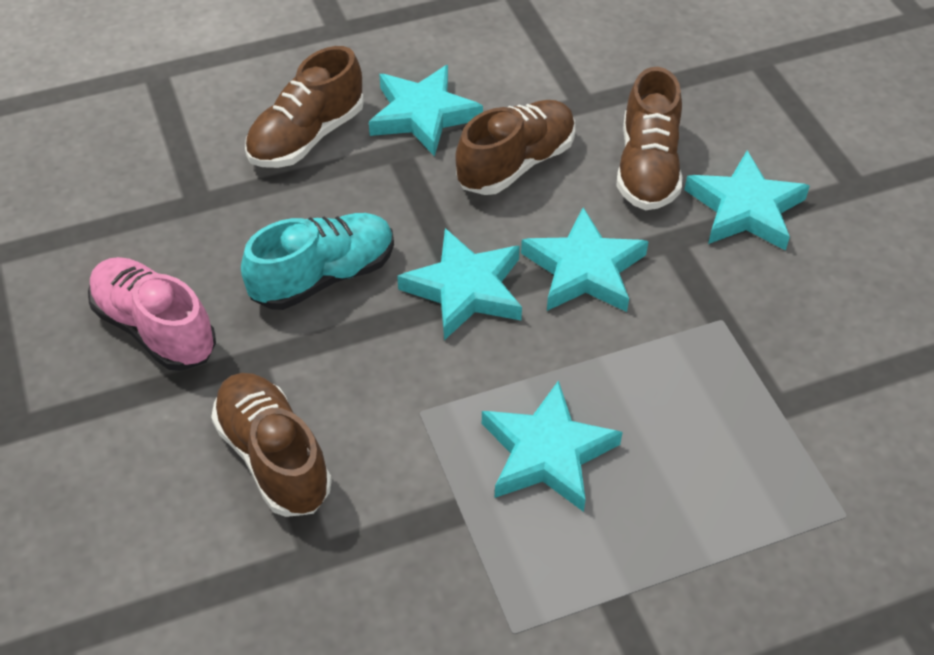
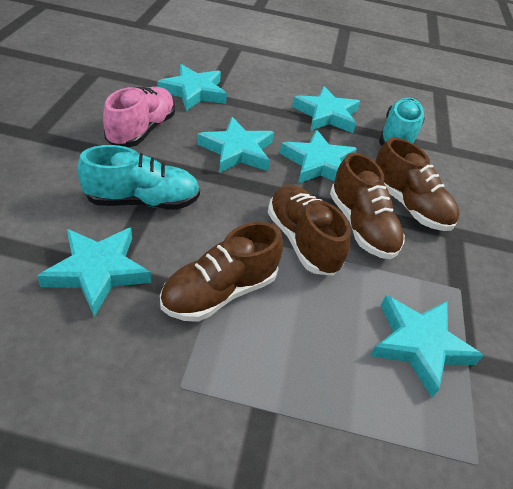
turquoise shoe: 1 -> 2
turquoise star: 5 -> 6

